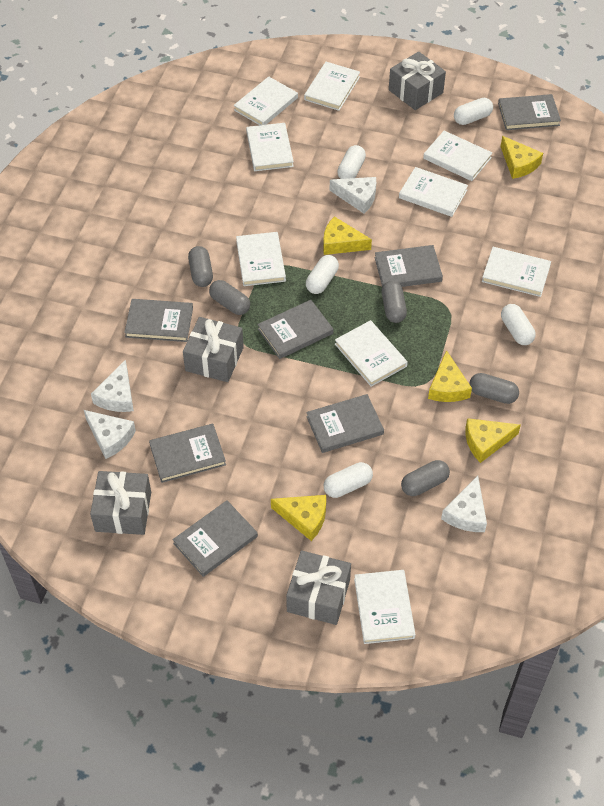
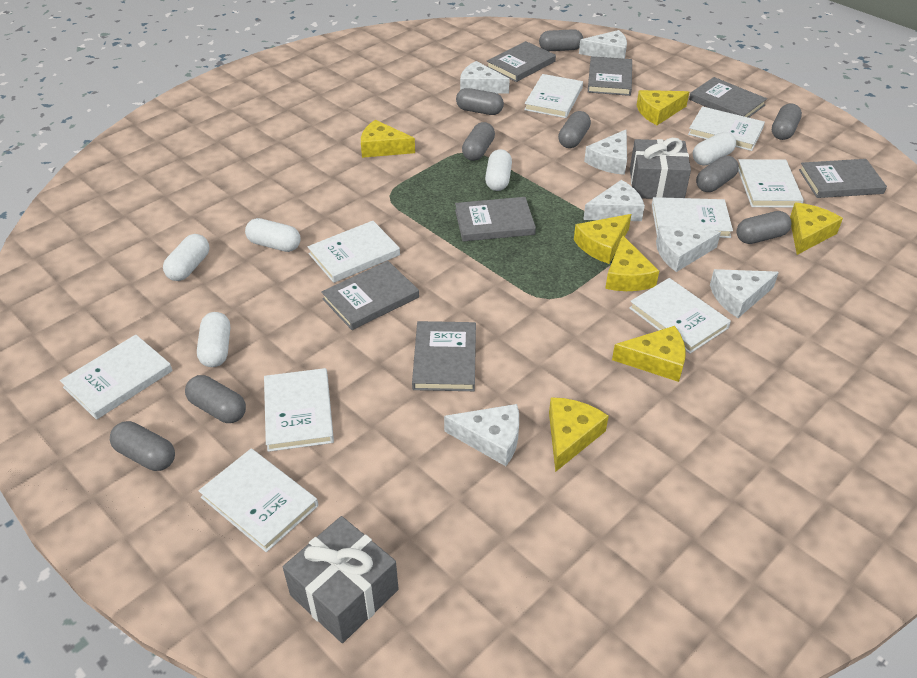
grey capsule: 5 -> 9
grey gift: 4 -> 2
white cheese: 4 -> 7
yellow cheese: 5 -> 7

